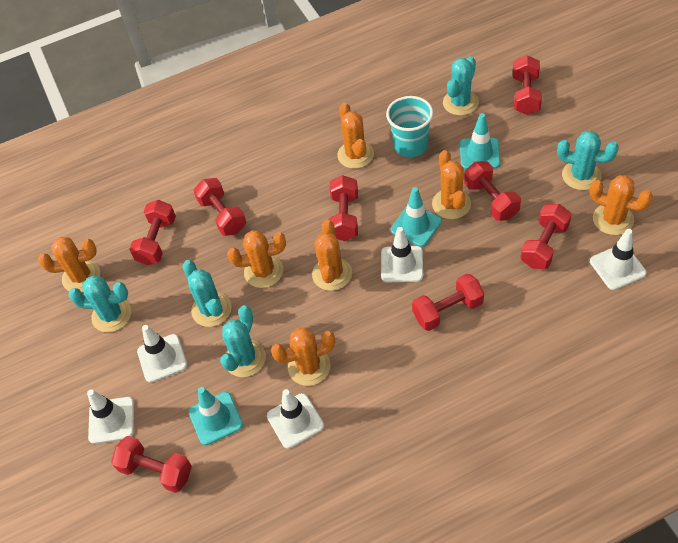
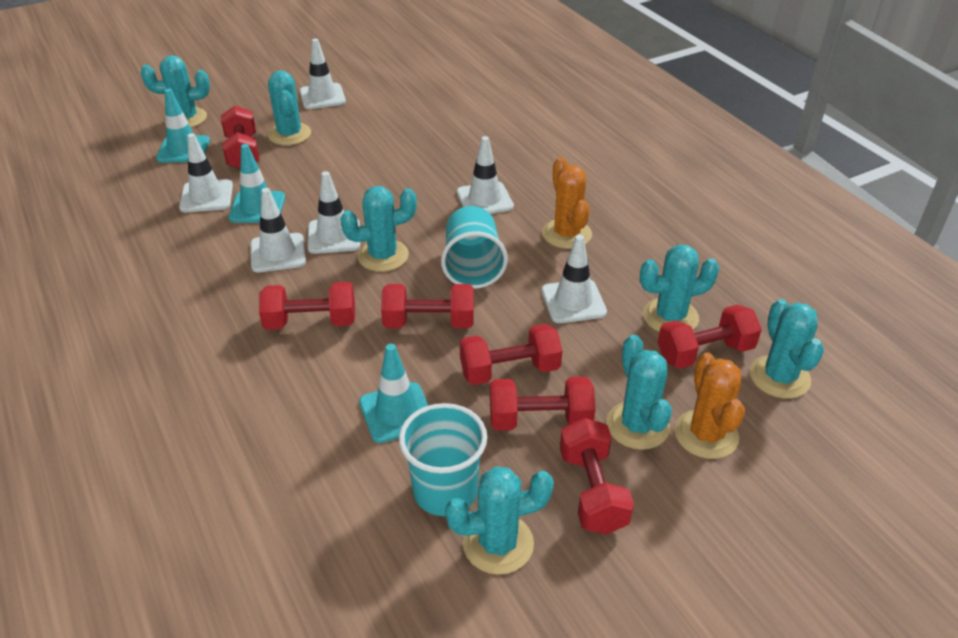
orange cactus: 7 -> 2
red dumbbell: 8 -> 7
turquoise cactus: 5 -> 7
turquoise cup: 1 -> 2
white traffic cone: 5 -> 6

